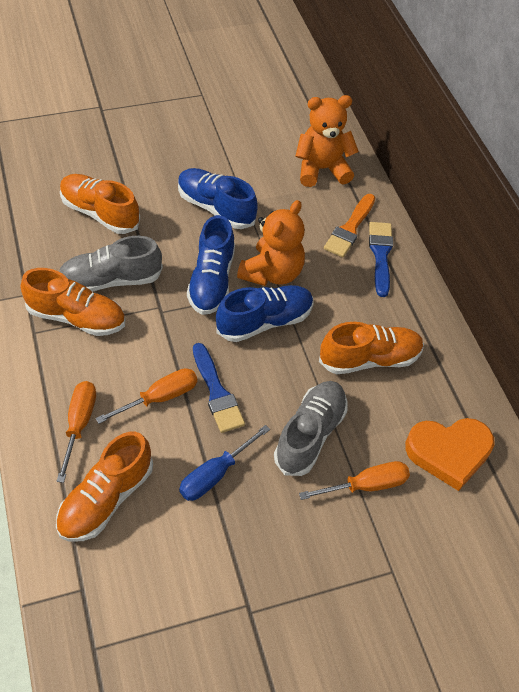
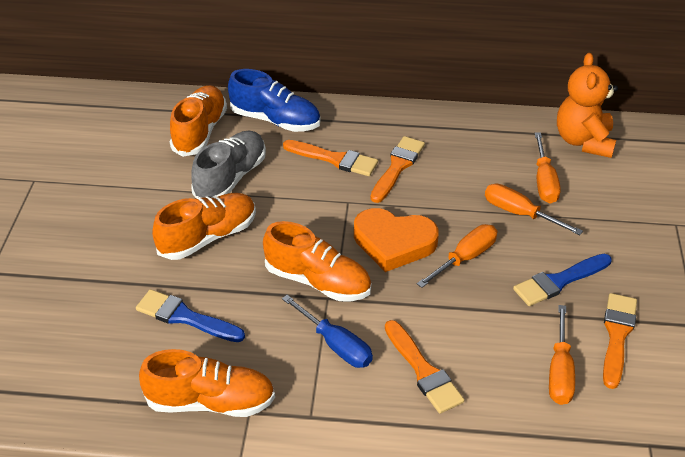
blue shoe: 3 -> 1
grey shoe: 2 -> 1
orange brush: 1 -> 4
orange screwdriver: 3 -> 4
orange teddy bear: 2 -> 1

